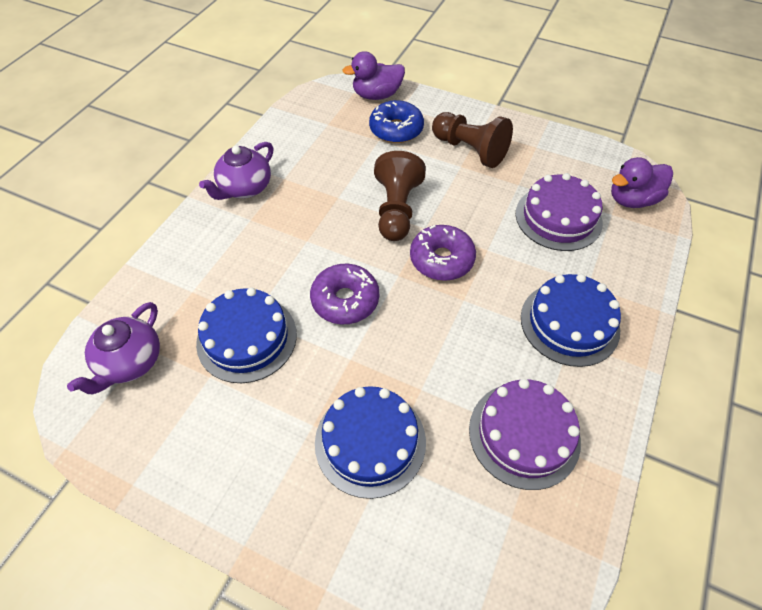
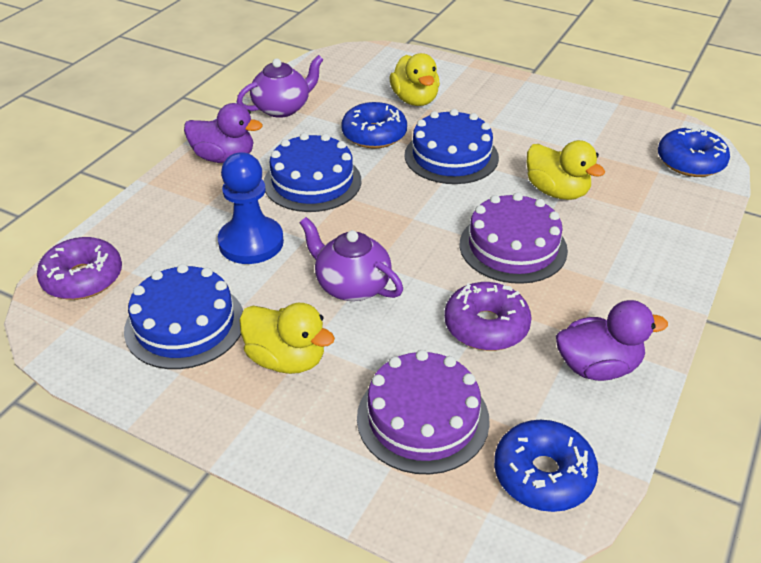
blue donut: 1 -> 3
blue pawn: 0 -> 1
brown pawn: 2 -> 0
yellow duck: 0 -> 3

